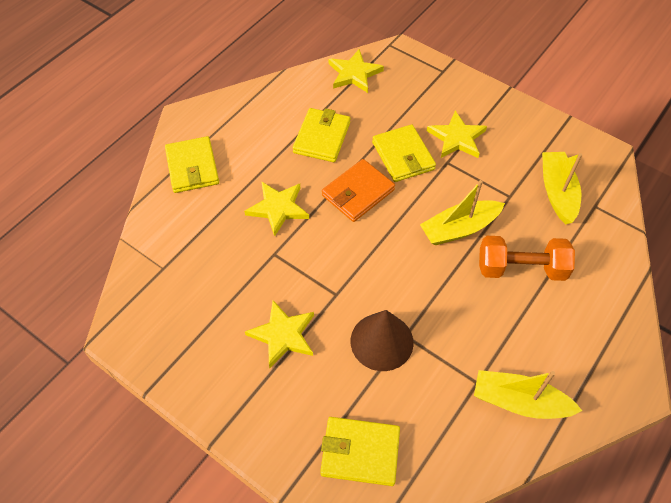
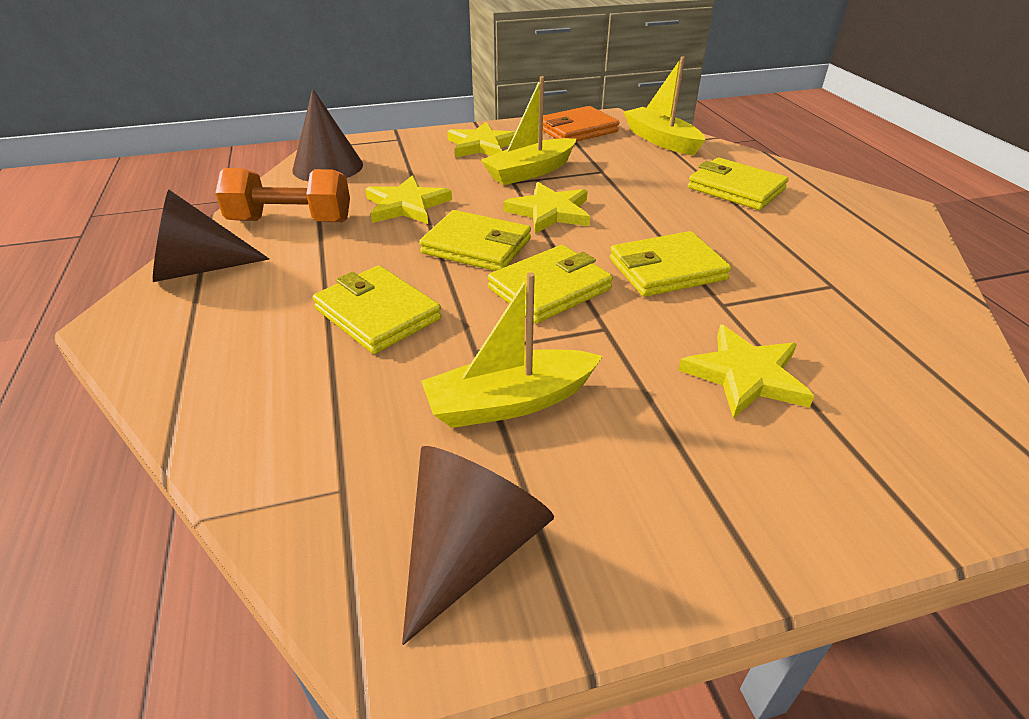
brown cone: 1 -> 3
yellow wallet: 4 -> 5

